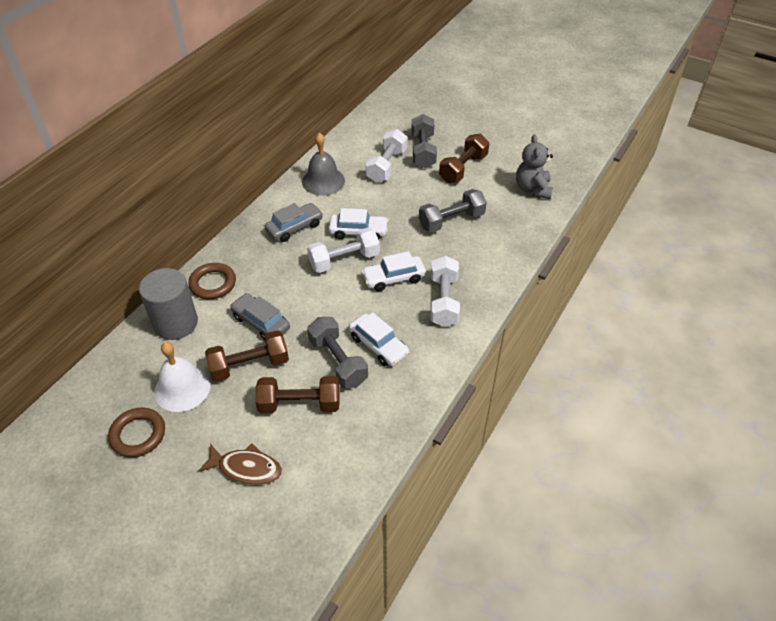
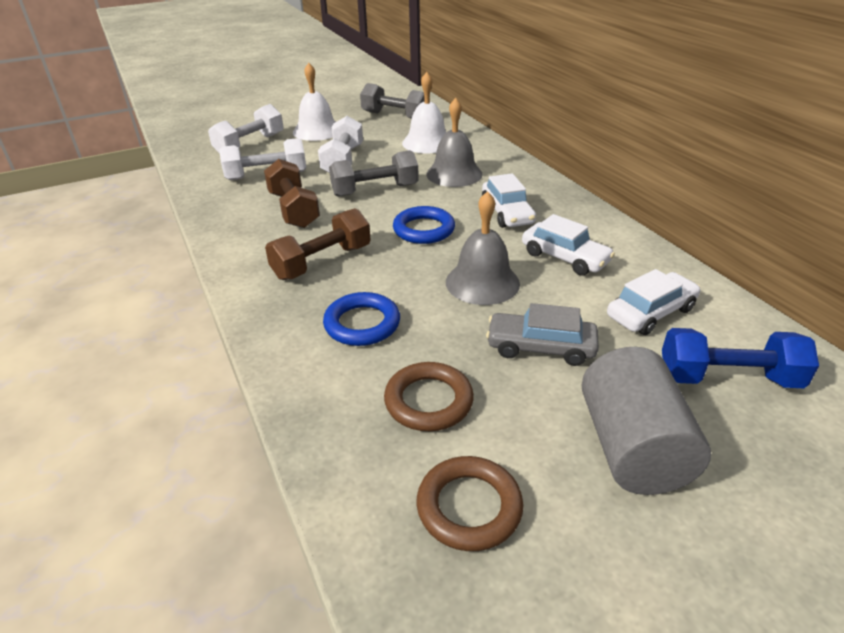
blue dumbbell: 0 -> 1
blue ring: 0 -> 2
brown dumbbell: 3 -> 2
brown fish: 1 -> 0
grey bell: 1 -> 2
grey car: 2 -> 1
grey dumbbell: 3 -> 2
grey teddy bear: 1 -> 0
white bell: 1 -> 2

